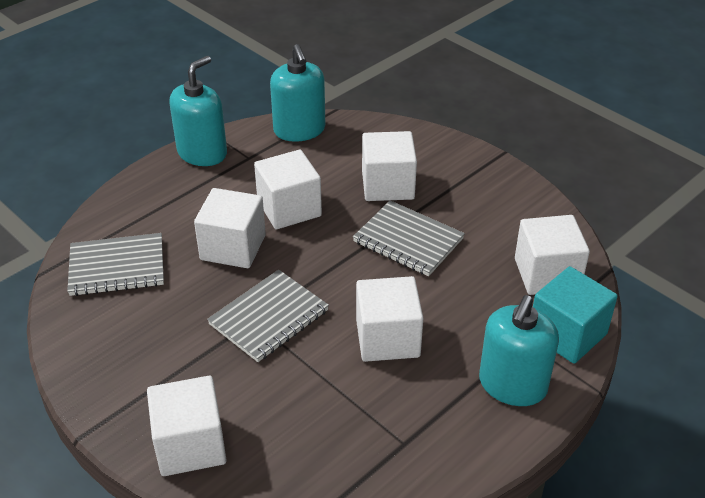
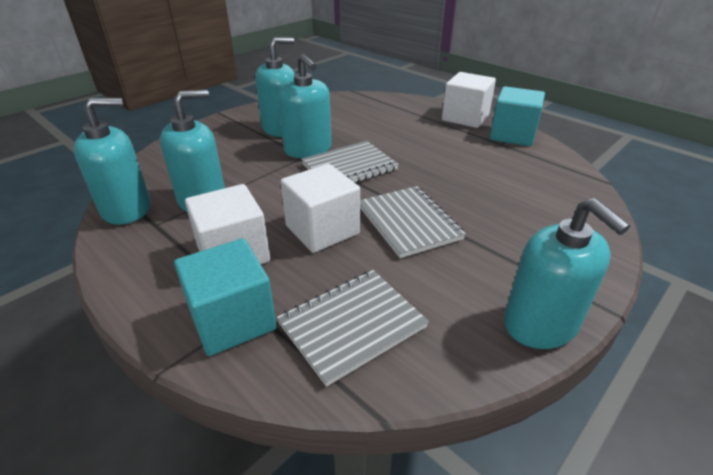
turquoise cube: 1 -> 2
turquoise soap dispenser: 3 -> 5
white cube: 6 -> 3

